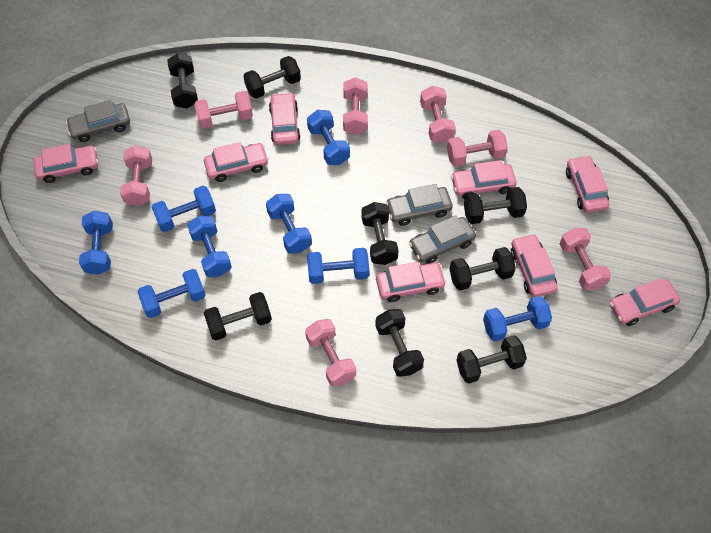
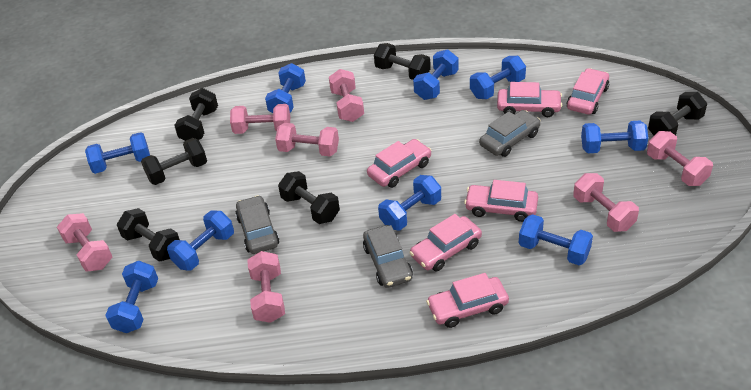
black dumbbell: 8 -> 6
blue dumbbell: 8 -> 9
pink car: 8 -> 6

